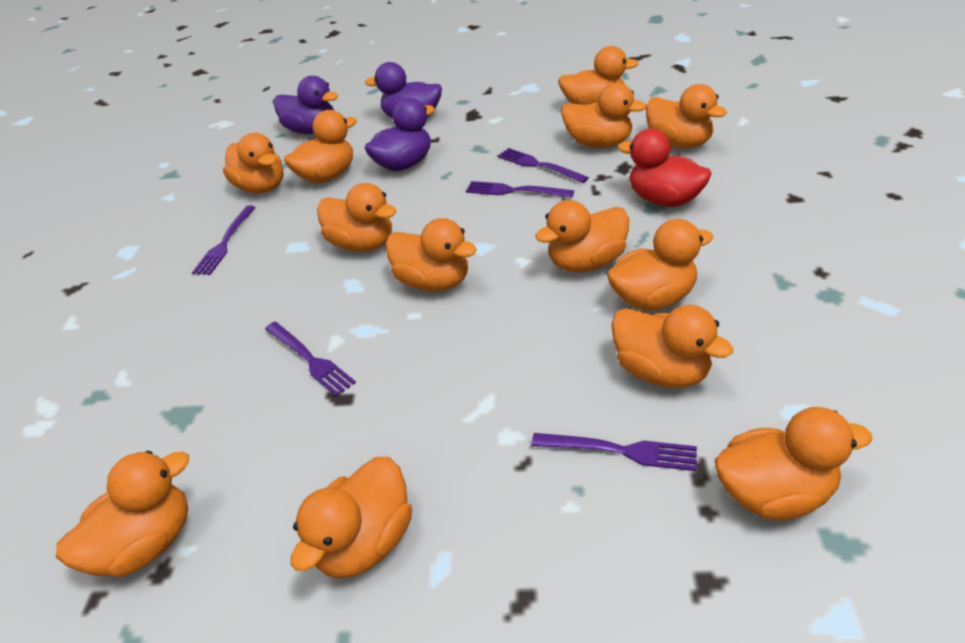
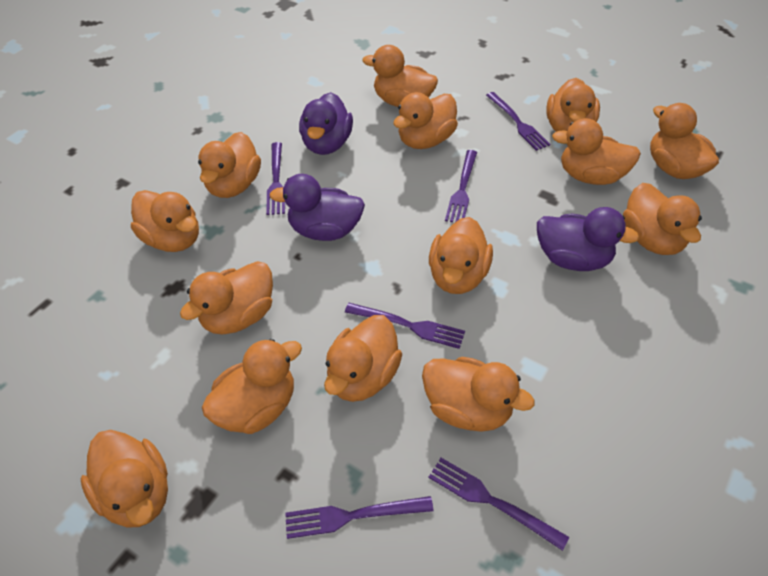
orange duck: 13 -> 14
purple fork: 5 -> 6
red duck: 1 -> 0

